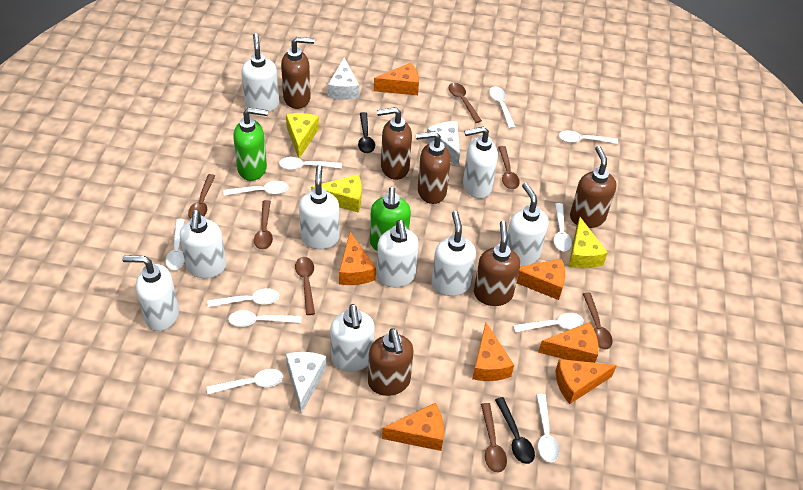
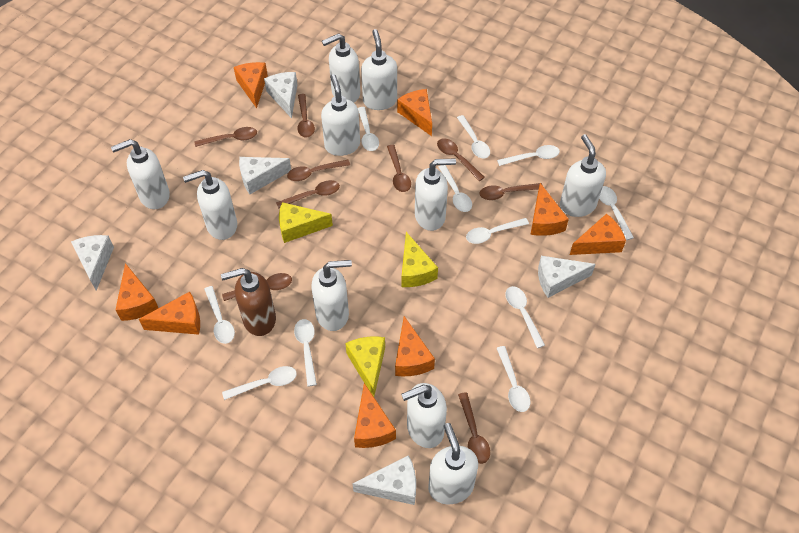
black spoon: 2 -> 0
brown soap dispenser: 6 -> 1
brown spoon: 7 -> 9
green soap dispenser: 2 -> 0
orange cheese: 7 -> 8
white cheese: 3 -> 5
white soap dispenser: 9 -> 10

